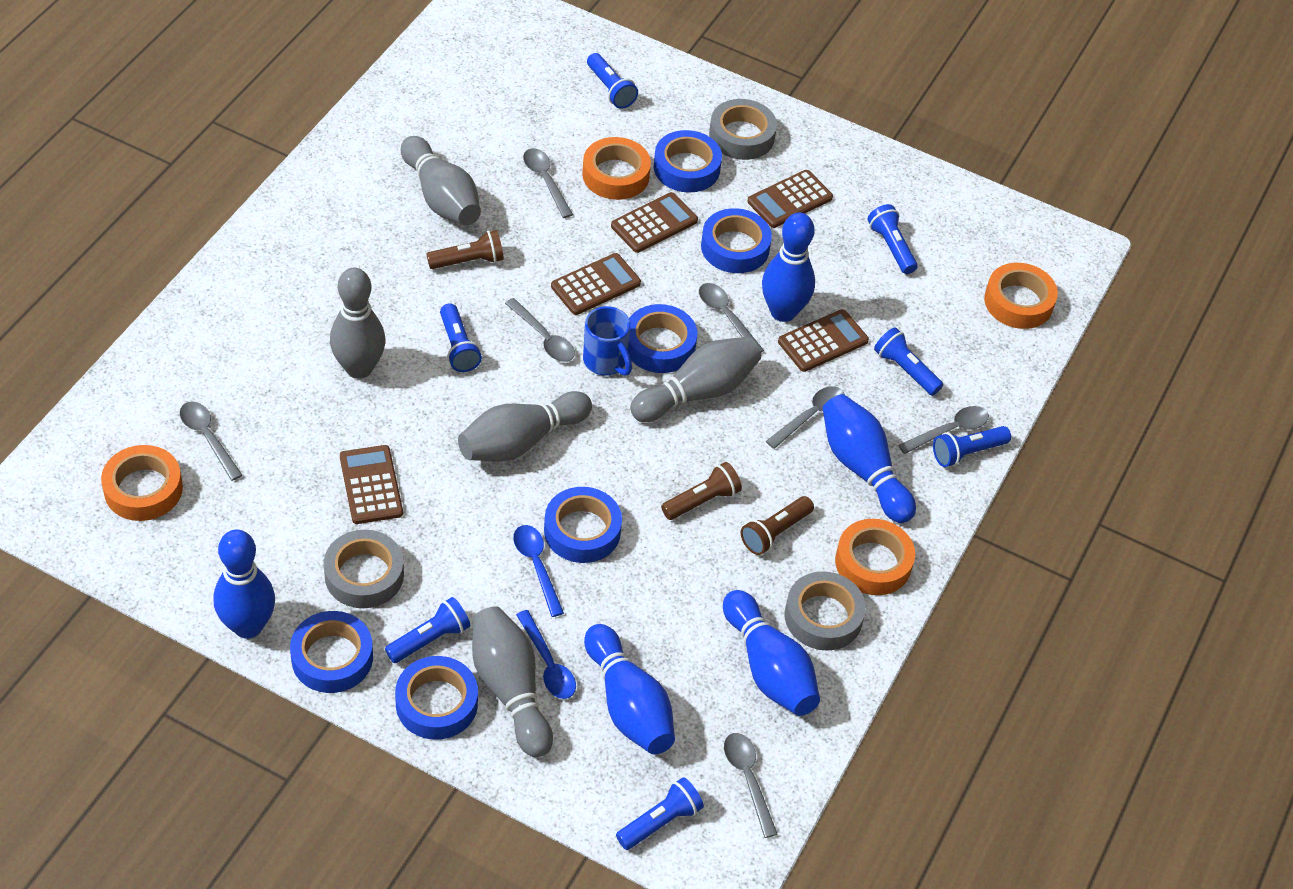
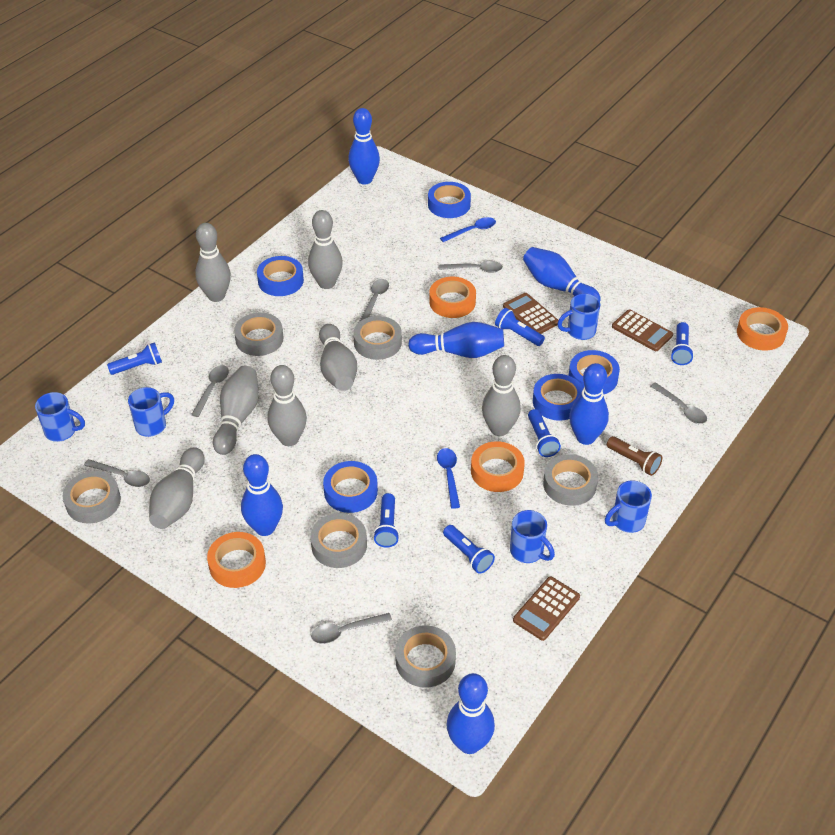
blue bowling pin: 5 -> 6
blue flashlight: 7 -> 6
blue mug: 1 -> 5
blue tape: 6 -> 5
brown calculator: 5 -> 3
brown flashlight: 3 -> 1
grey bowling pin: 5 -> 7
grey spoon: 7 -> 6
grey tape: 3 -> 6

